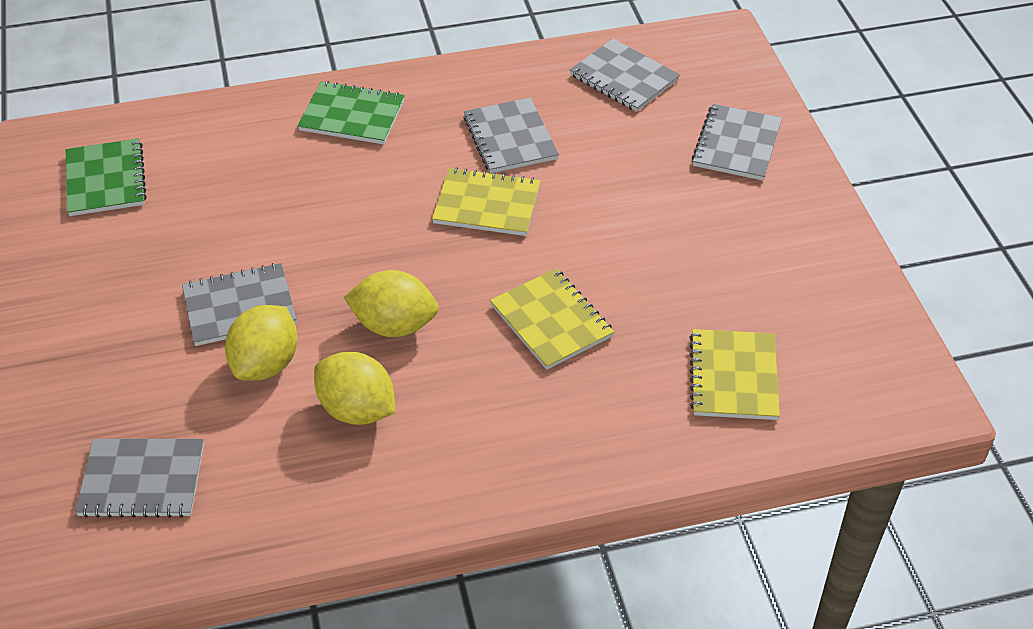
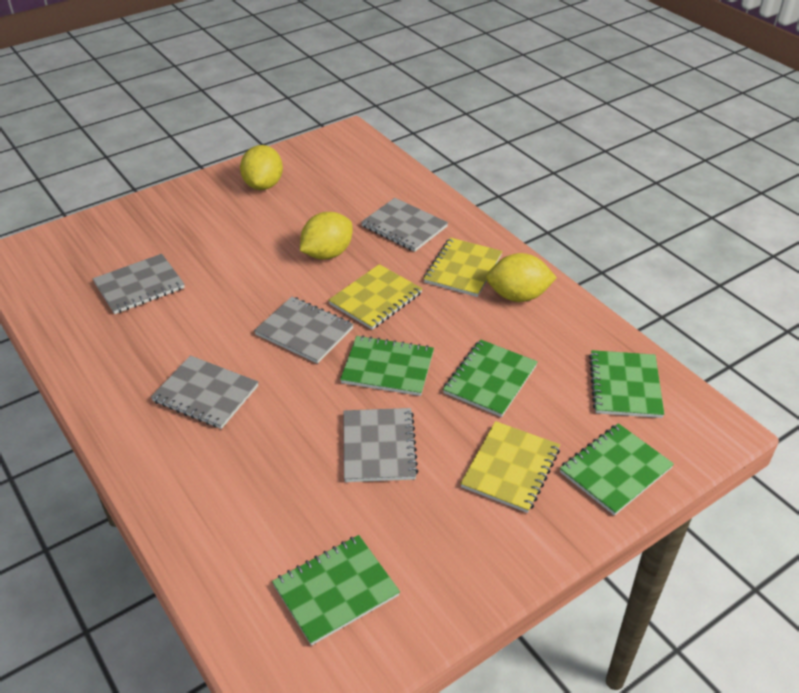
green notebook: 2 -> 5

